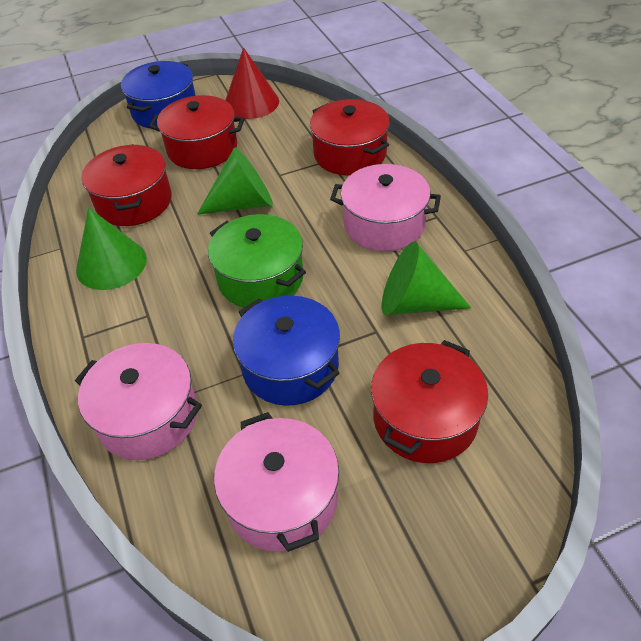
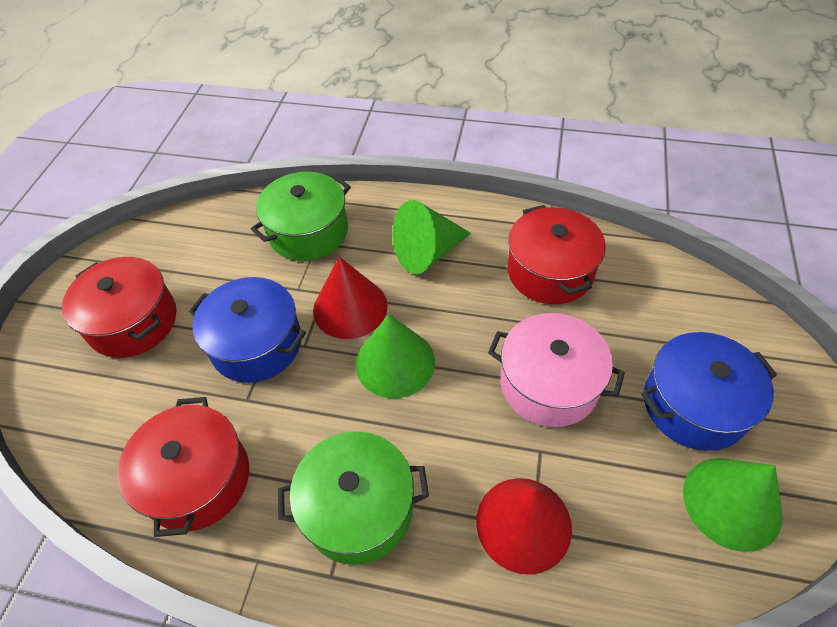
green pot: 1 -> 2
pink pot: 3 -> 1
red cone: 1 -> 2
red pot: 4 -> 3

